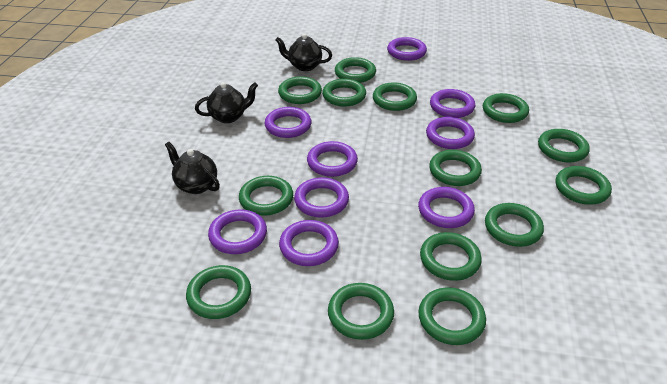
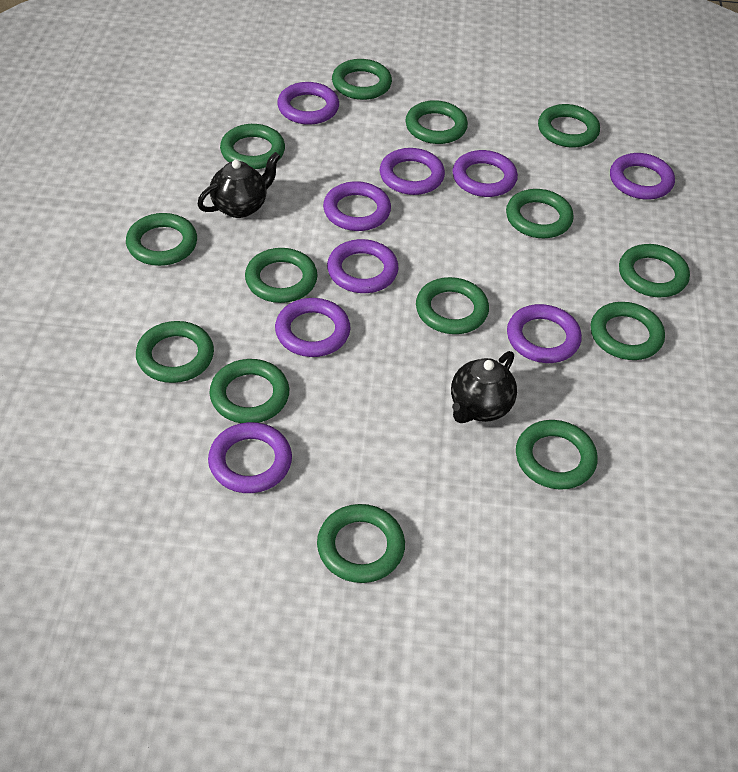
black teapot: 3 -> 2

